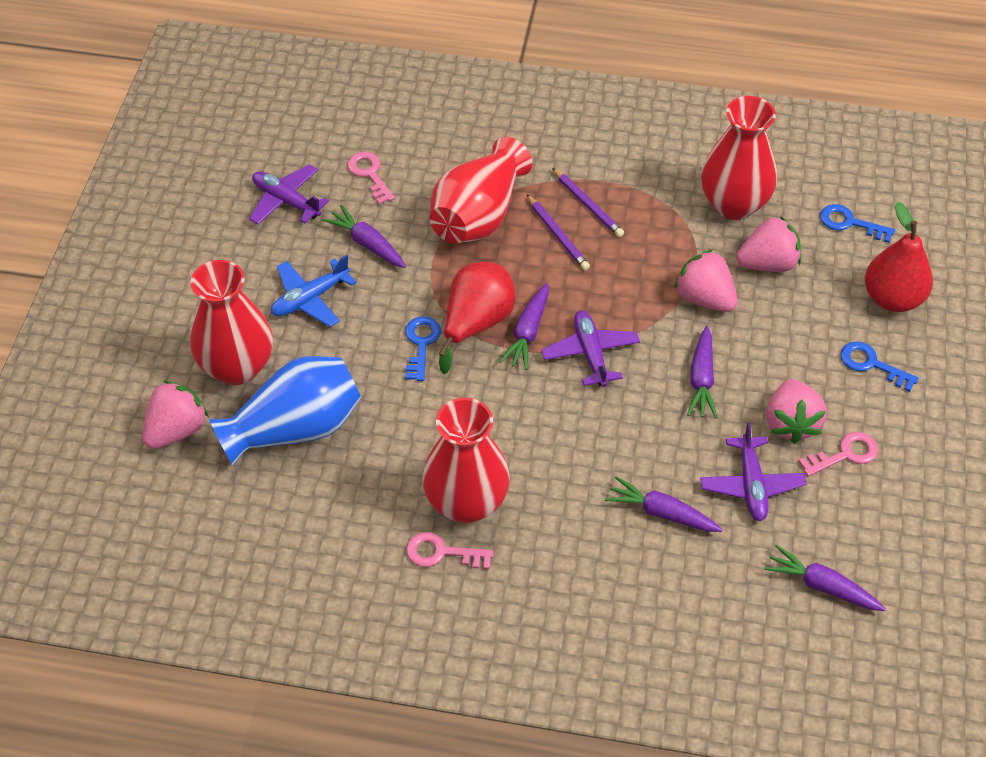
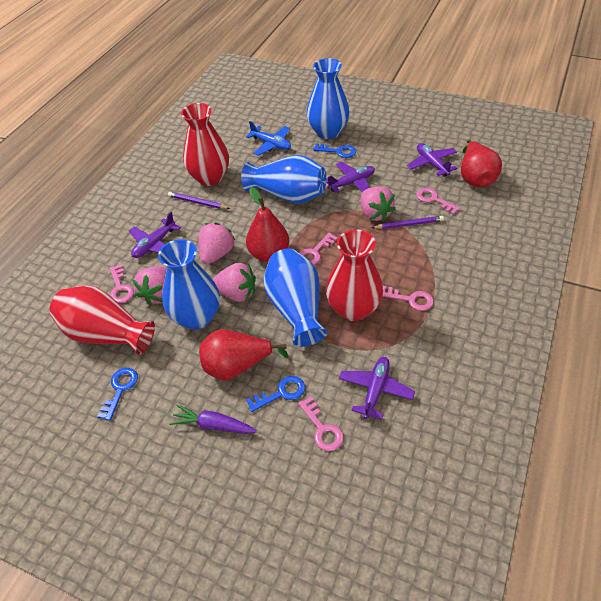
blue vase: 1 -> 4
pink key: 3 -> 5
purple carrot: 5 -> 1
purple plane: 3 -> 4
red pear: 2 -> 3
red vase: 4 -> 3

